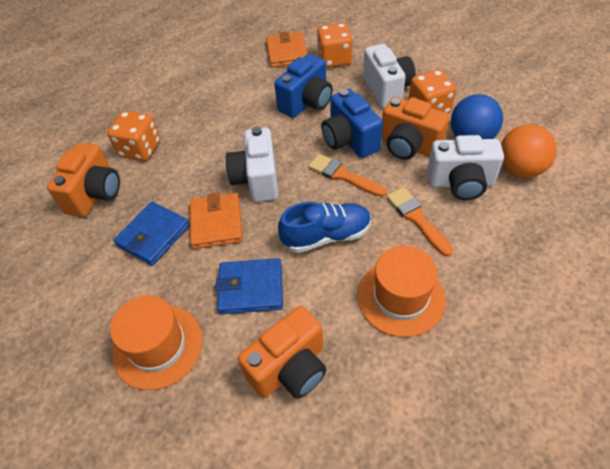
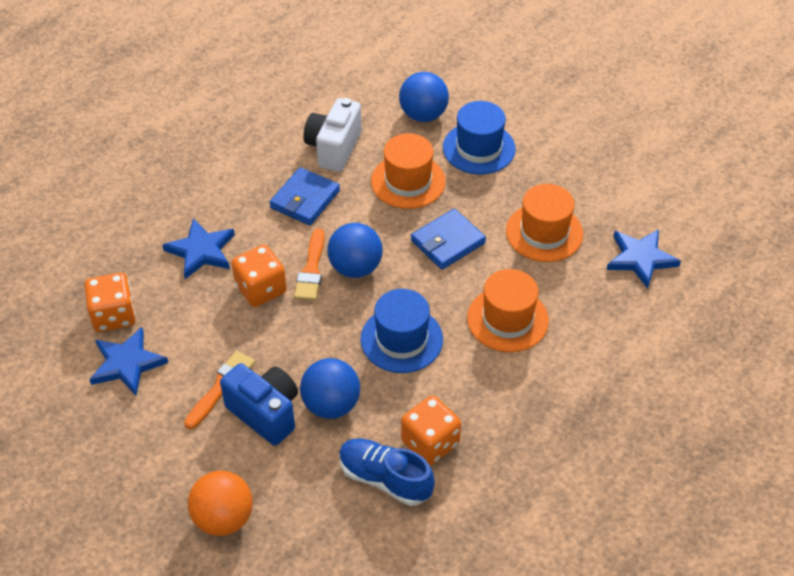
blue ball: 1 -> 3
blue camera: 2 -> 1
blue hat: 0 -> 2
blue star: 0 -> 3
orange camera: 3 -> 0
orange hat: 2 -> 3
orange wallet: 2 -> 0
white camera: 3 -> 1

